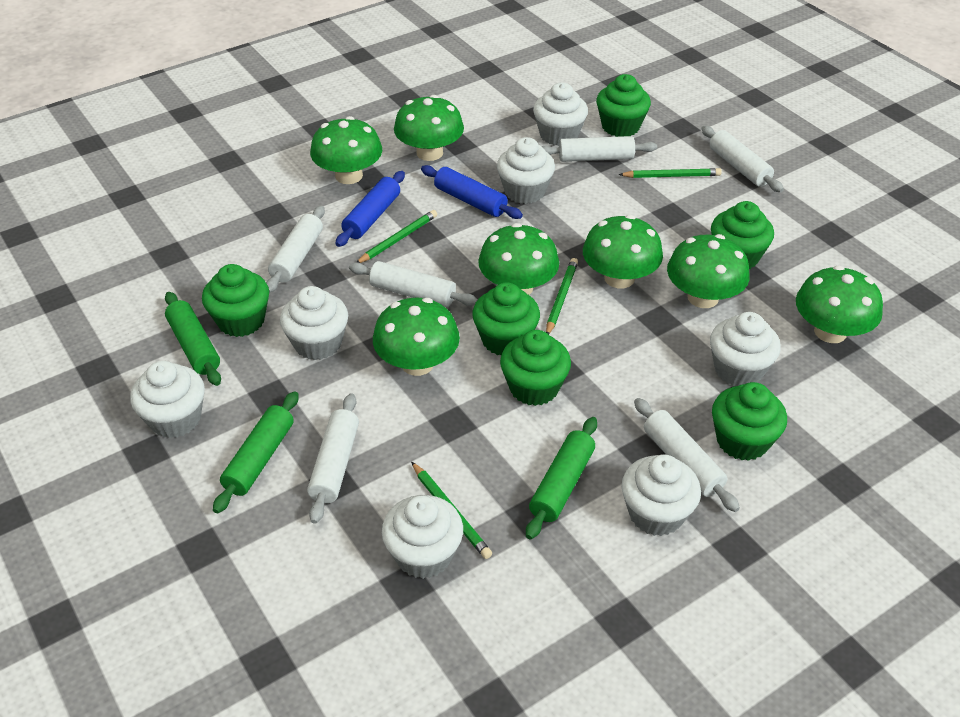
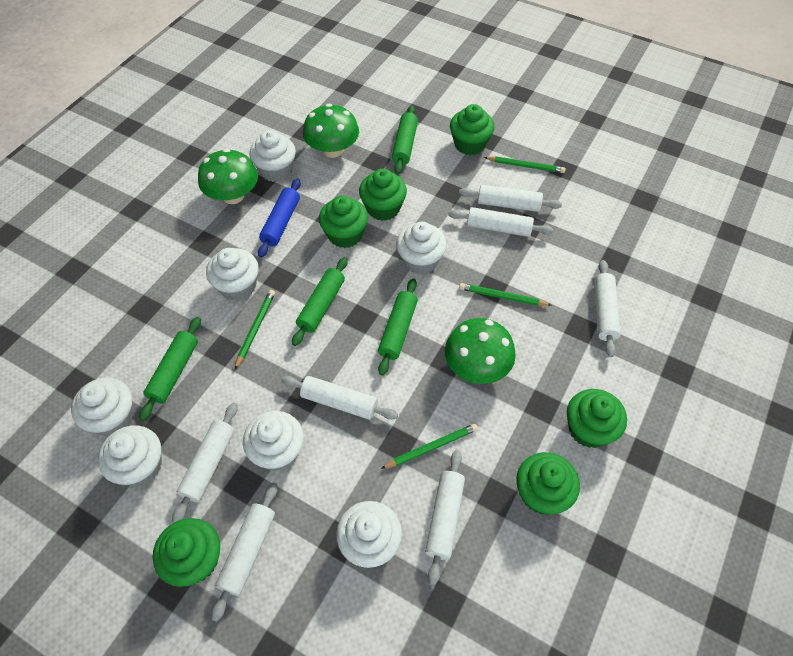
blue rolling pin: 2 -> 1
green mushroom: 7 -> 3
green rolling pin: 3 -> 4
white rolling pin: 6 -> 7

